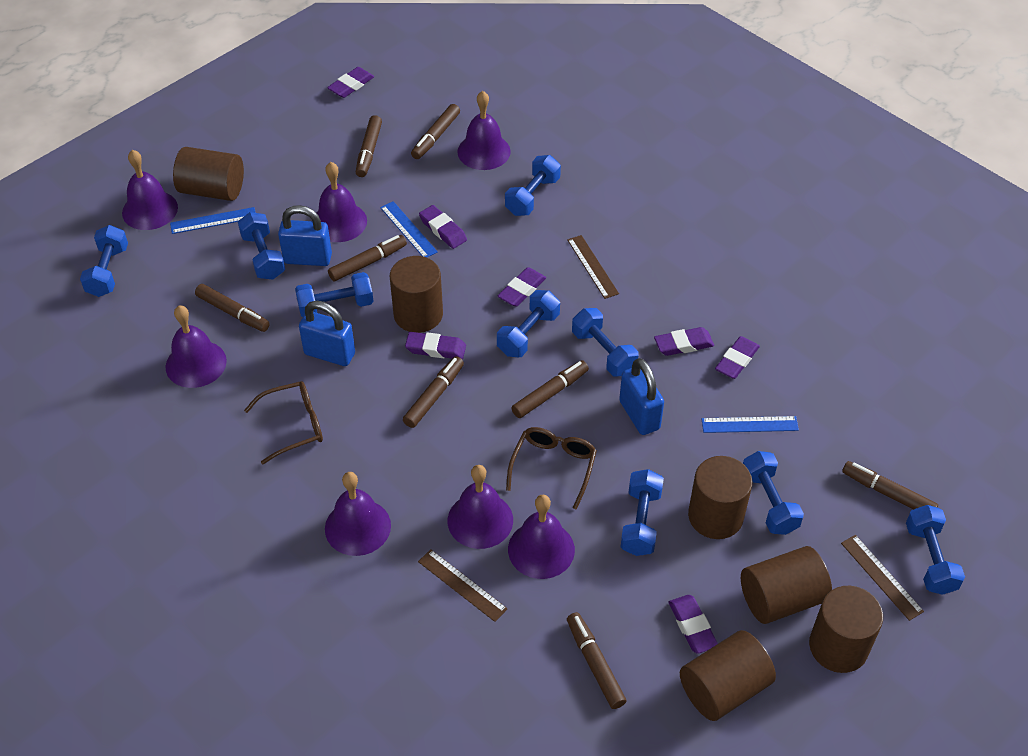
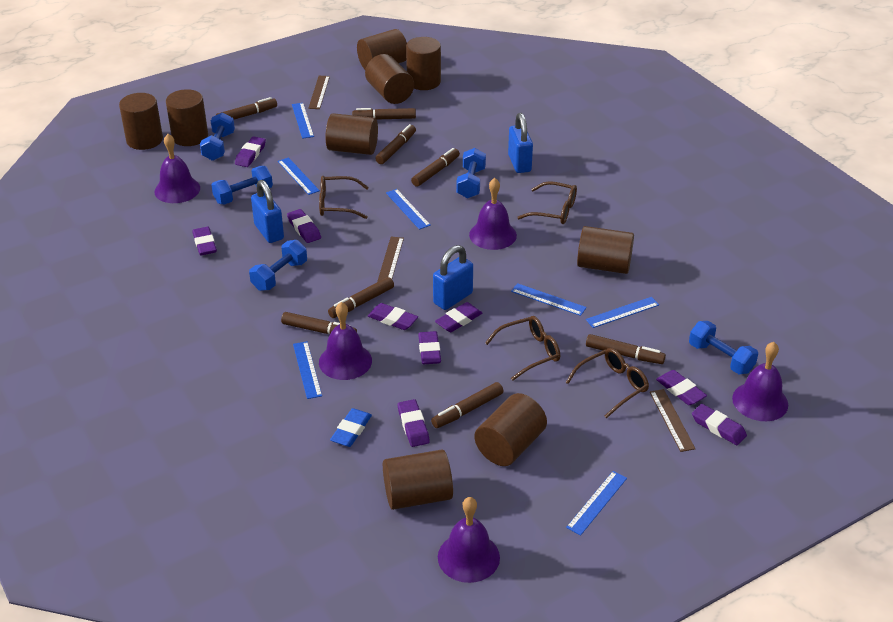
blue dumbbell: 9 -> 5
blue eraser: 0 -> 1
blue ruler: 3 -> 7
brown cylinder: 6 -> 9
brown glasses: 2 -> 4
purple bell: 7 -> 5
purple eraser: 7 -> 9

